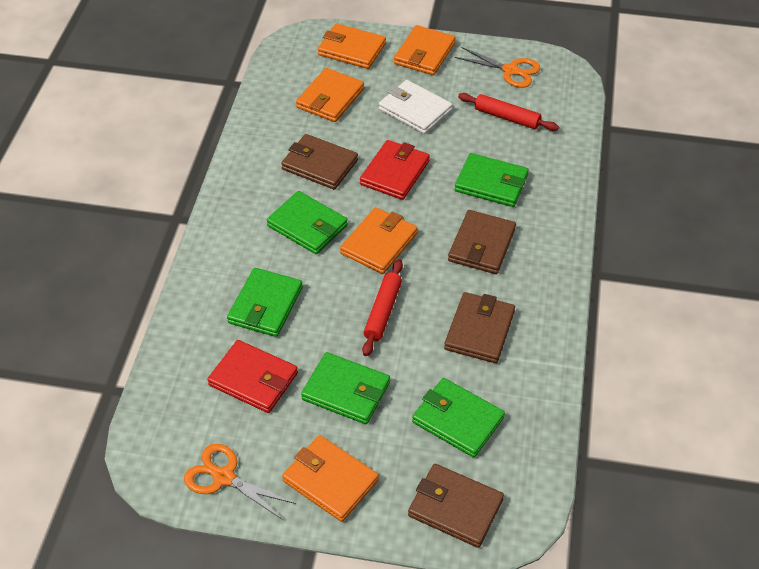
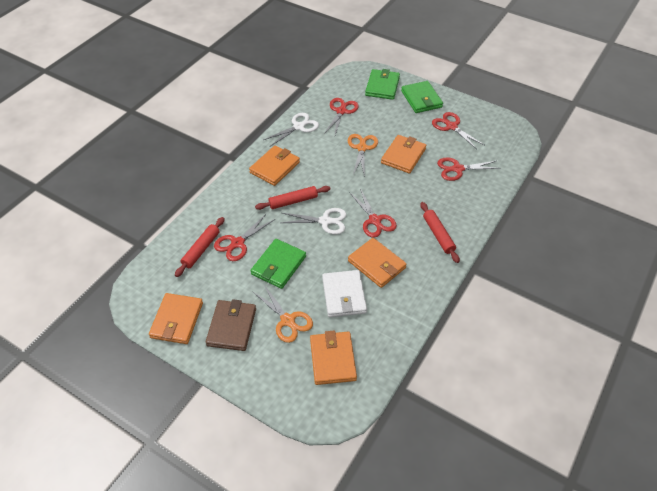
brown wallet: 4 -> 1
green wallet: 5 -> 3
red rolling pin: 2 -> 3
red scissors: 0 -> 5
red wallet: 2 -> 0
white scissors: 0 -> 2

